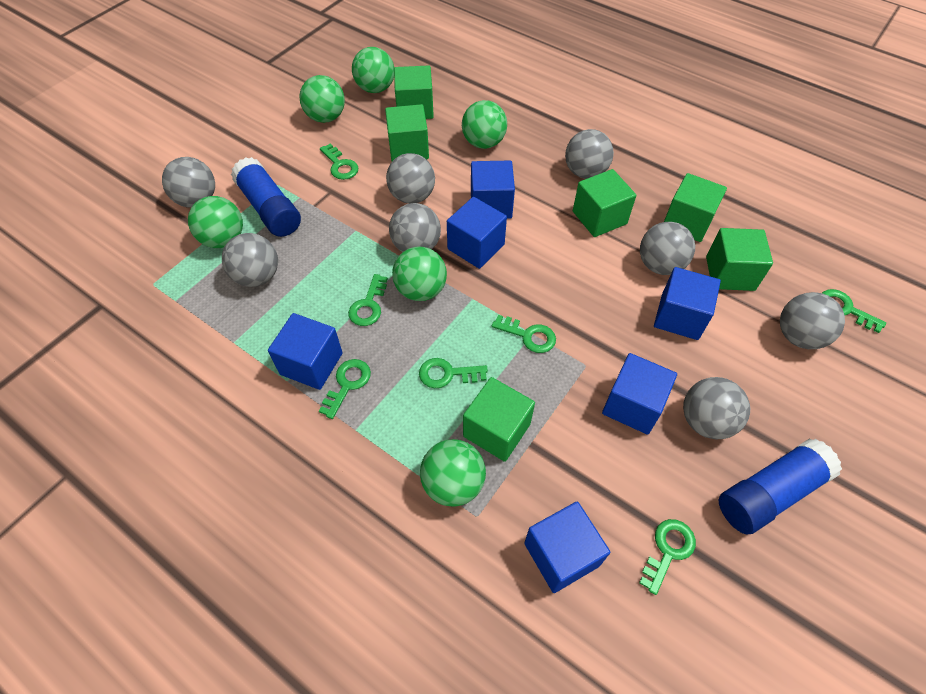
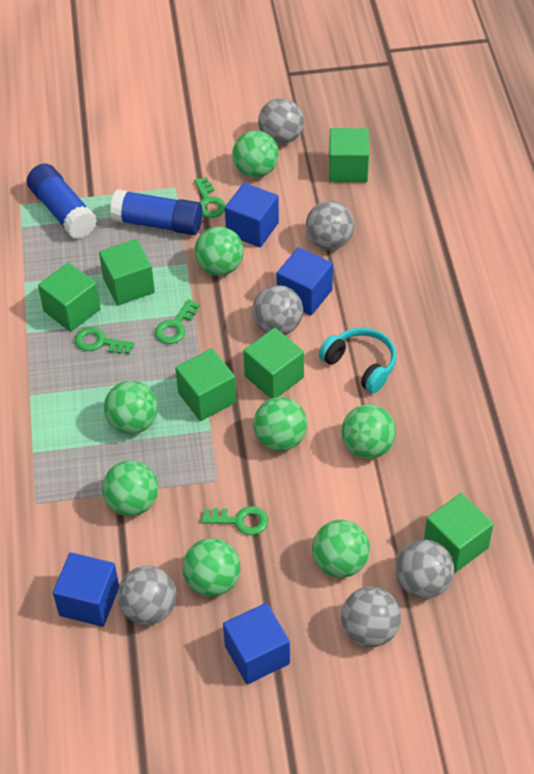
blue cube: 6 -> 4
green ball: 6 -> 8
green key: 7 -> 4
grey ball: 8 -> 6
turquoise headphones: 0 -> 1

